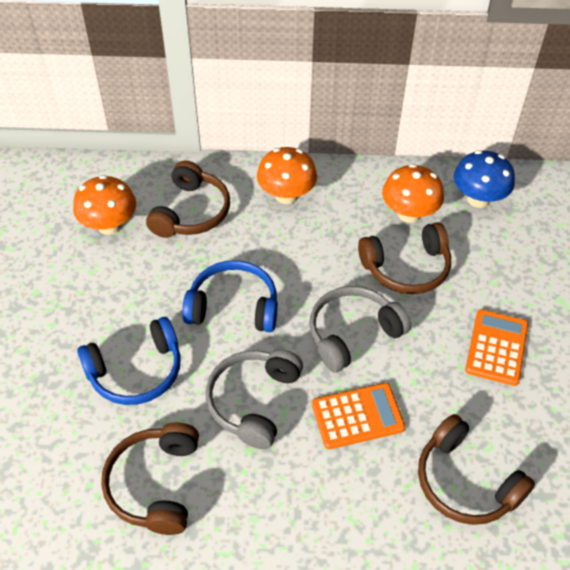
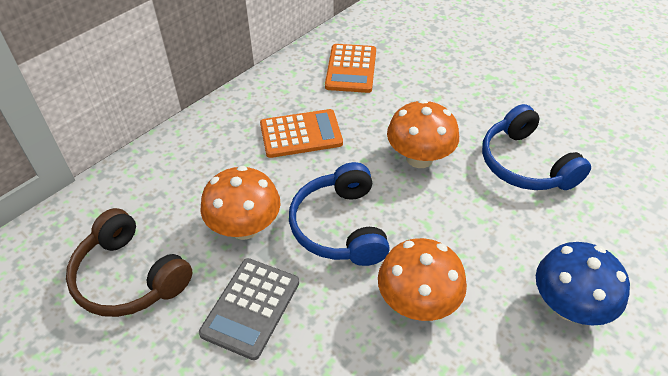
brown headphones: 4 -> 1
grey calculator: 0 -> 1
grey headphones: 2 -> 0

